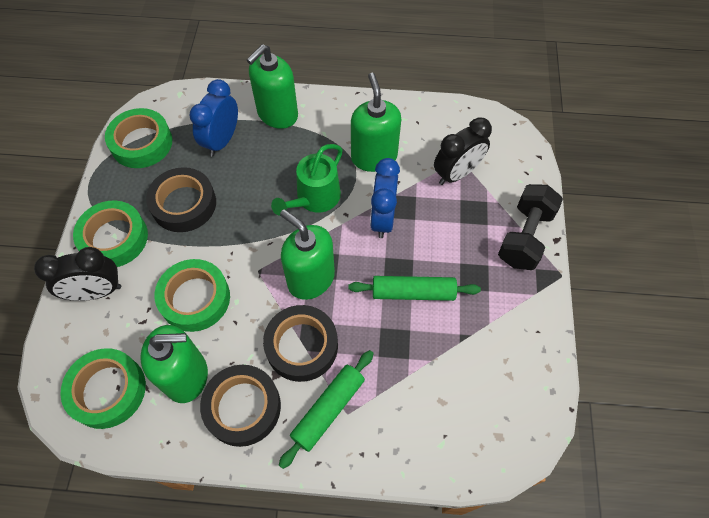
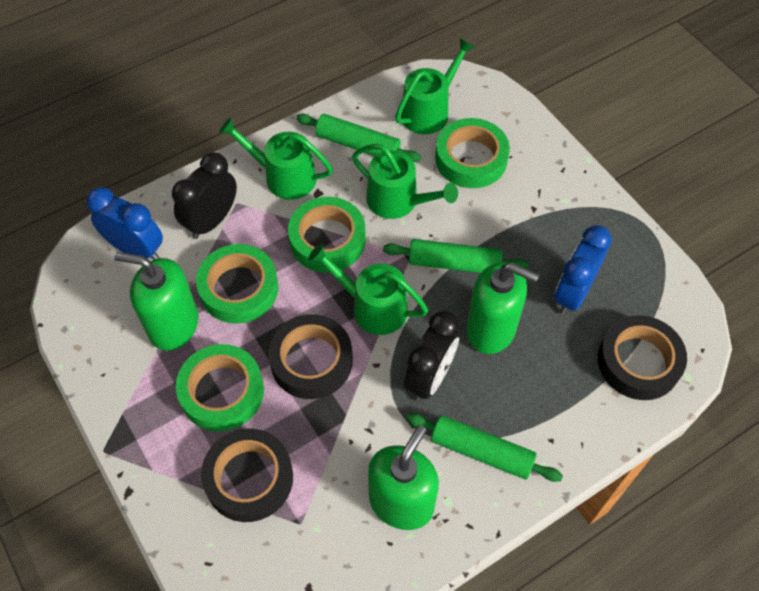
black dumbbell: 1 -> 0
green rolling pin: 2 -> 3
green soap dispenser: 4 -> 3
green watering can: 1 -> 4

